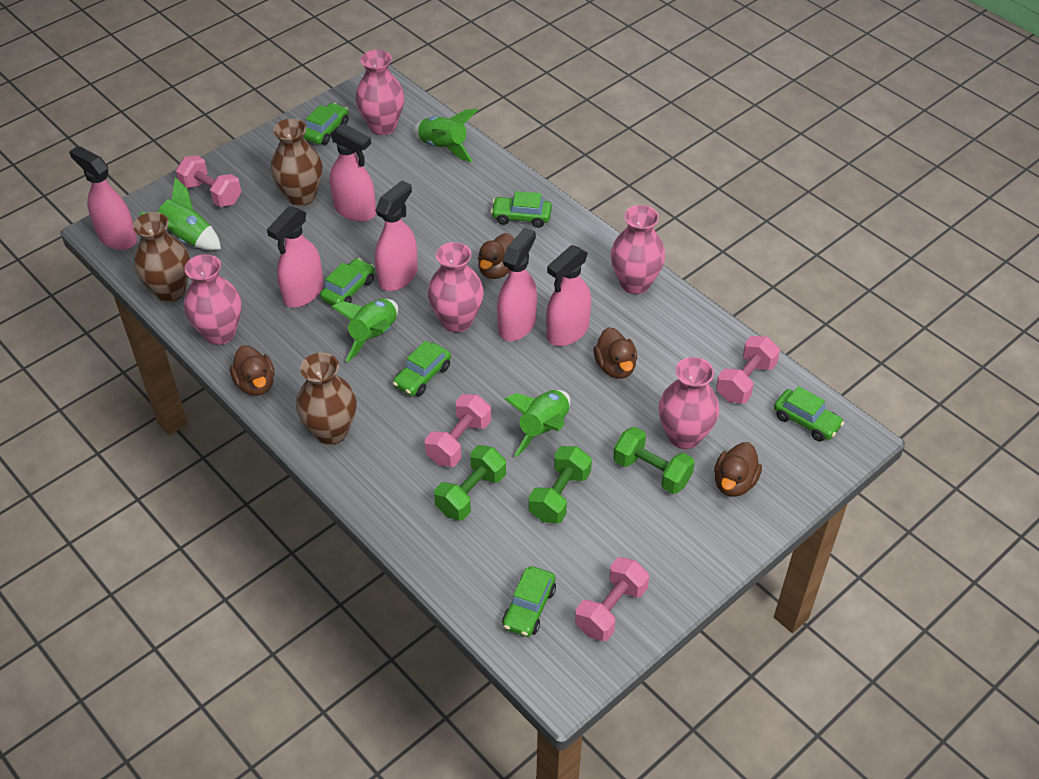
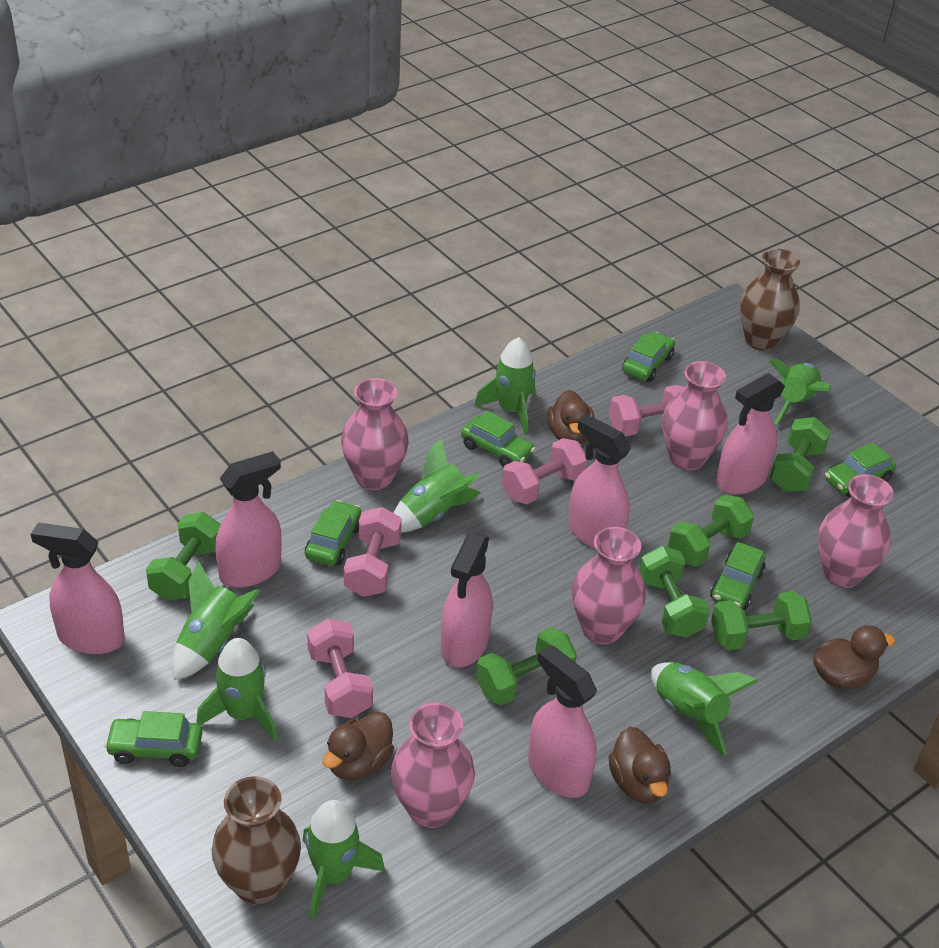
brown vase: 3 -> 2
green dumbbell: 3 -> 6
green rocket: 4 -> 7

